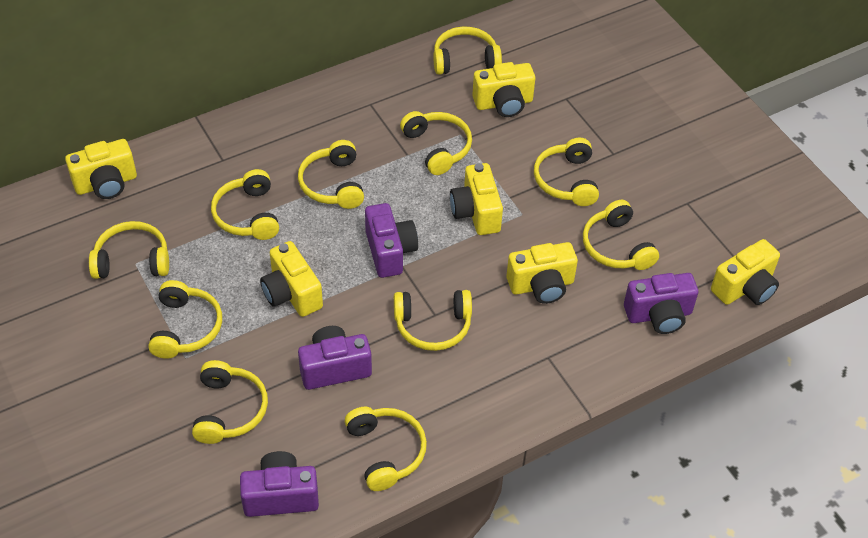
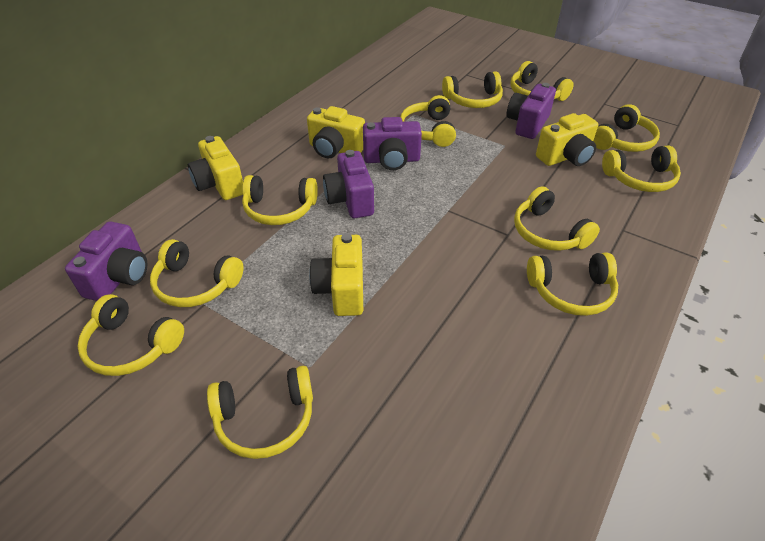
yellow camera: 6 -> 4

